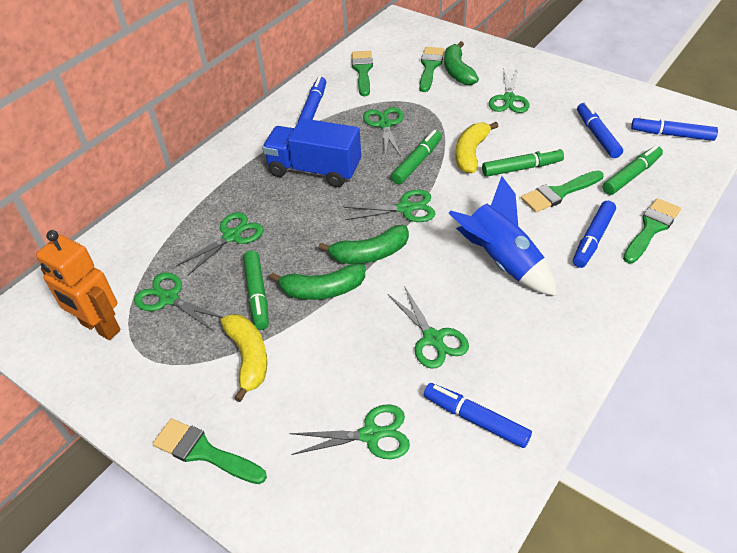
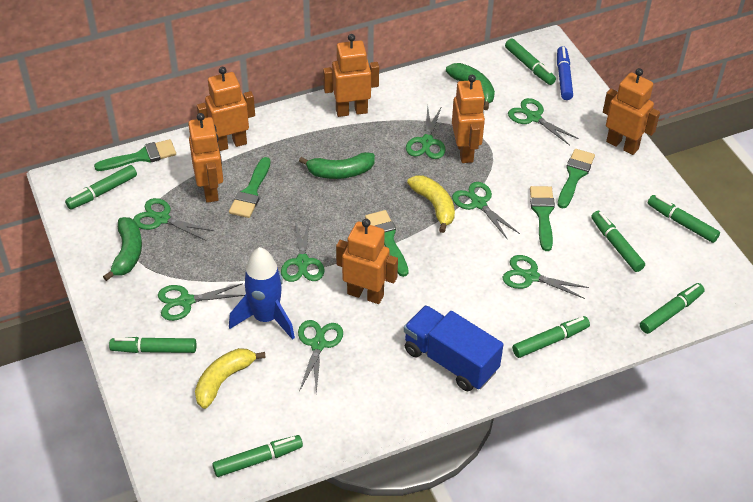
blue marker: 5 -> 1
green marker: 4 -> 8
green scissors: 7 -> 8
orange robot: 1 -> 6

